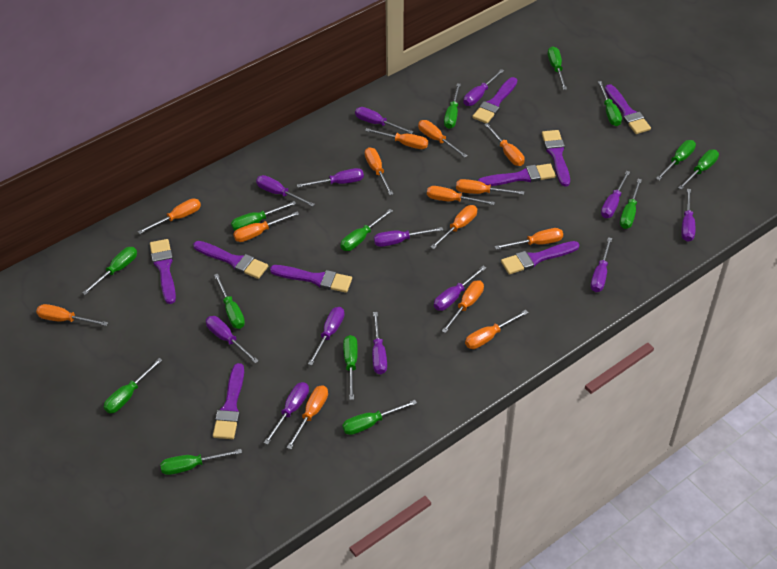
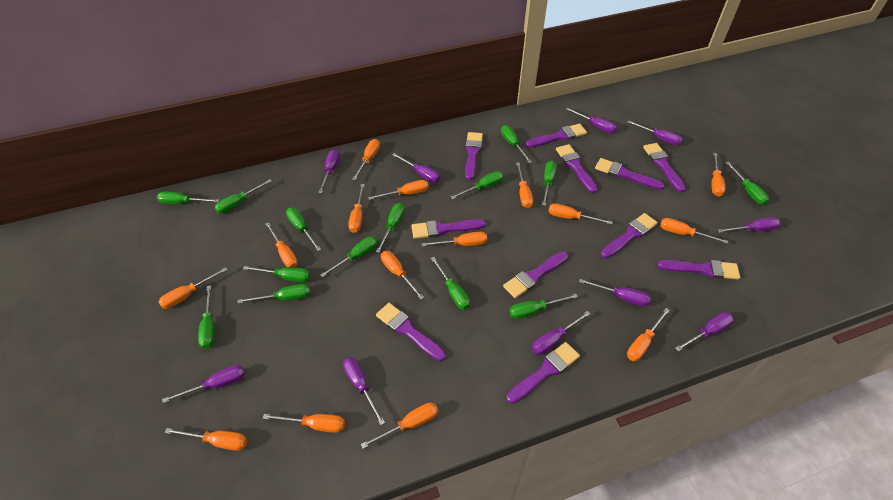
orange screwdriver: 14 -> 15
purple brush: 9 -> 11
purple screwdriver: 13 -> 10

